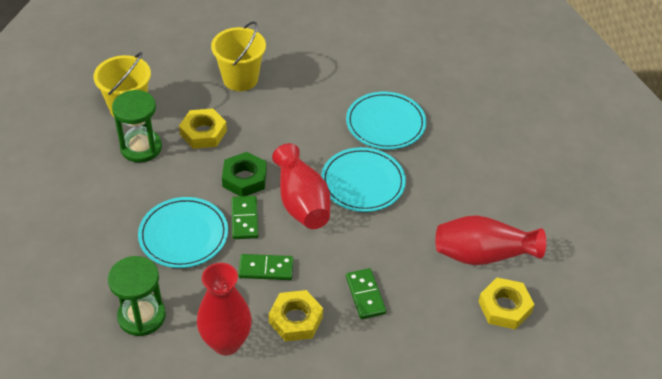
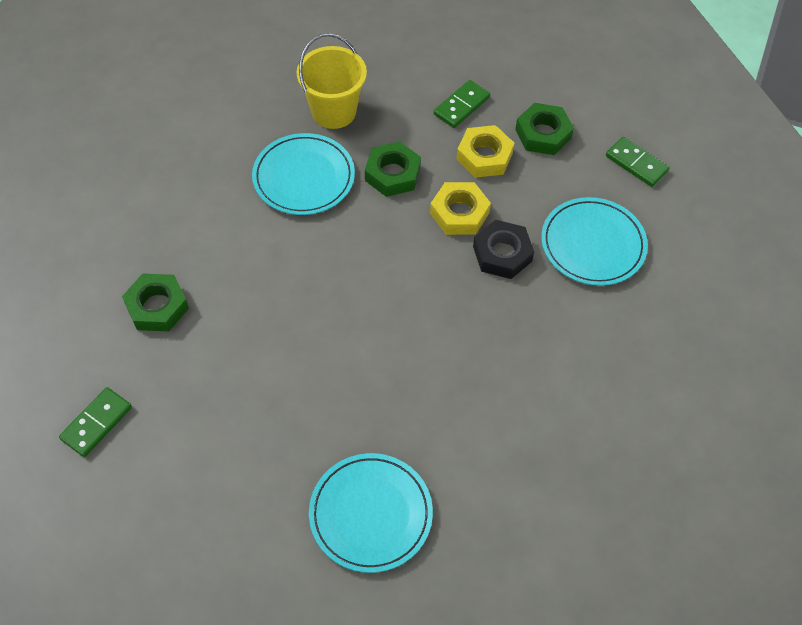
black nut: 0 -> 1
green hourglass: 2 -> 0
green nut: 1 -> 3
red vase: 3 -> 0
yellow bucket: 2 -> 1
yellow nut: 3 -> 2

